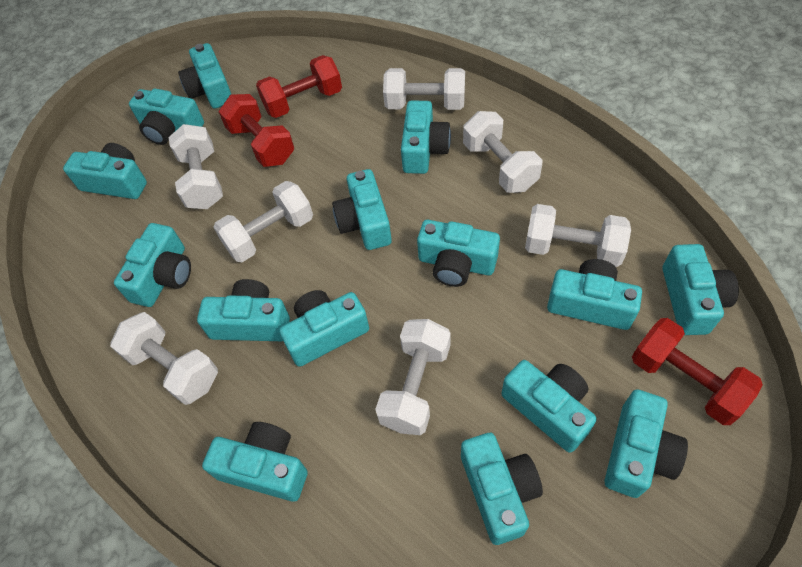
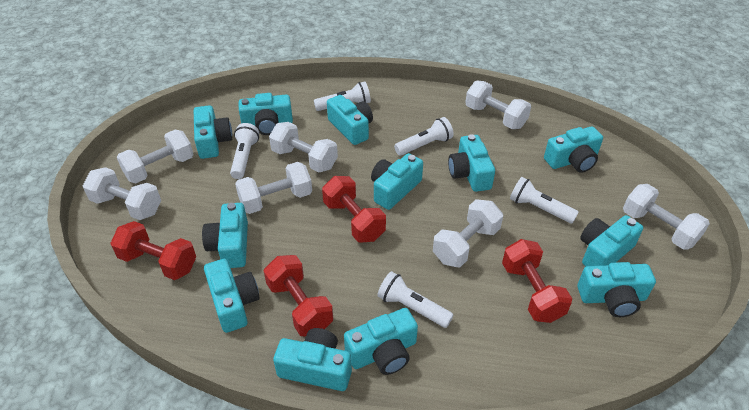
red dumbbell: 3 -> 4
turquoise camera: 15 -> 12
white flashlight: 0 -> 5

